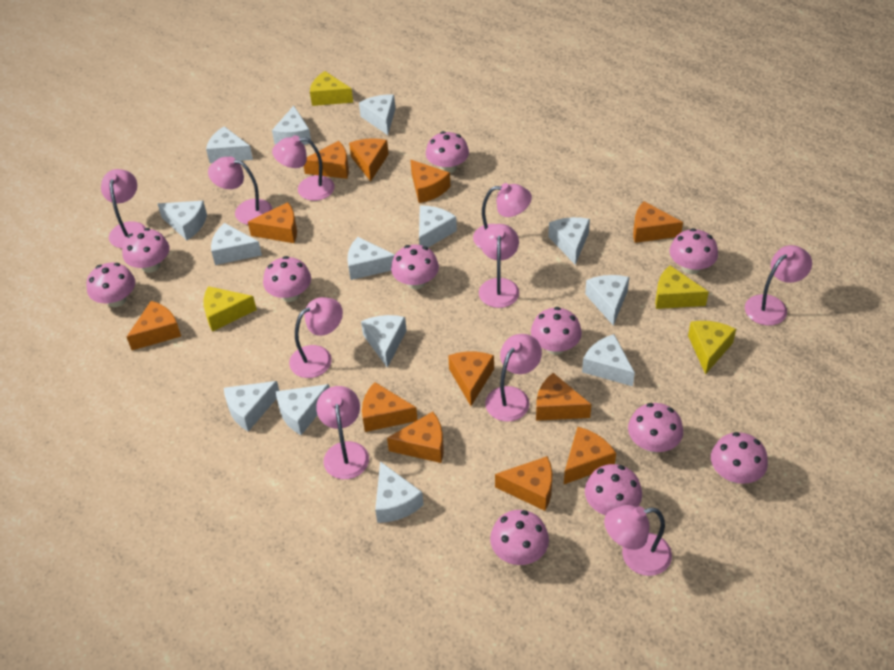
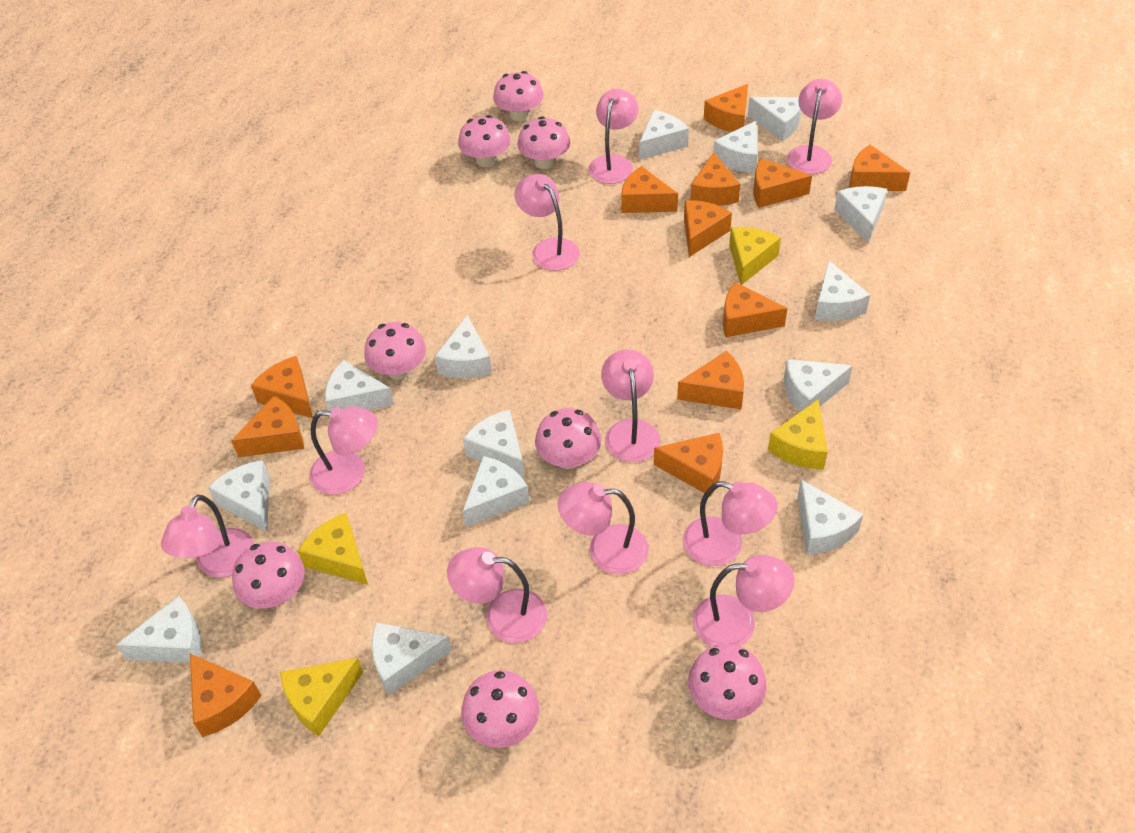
pink mushroom: 11 -> 8

